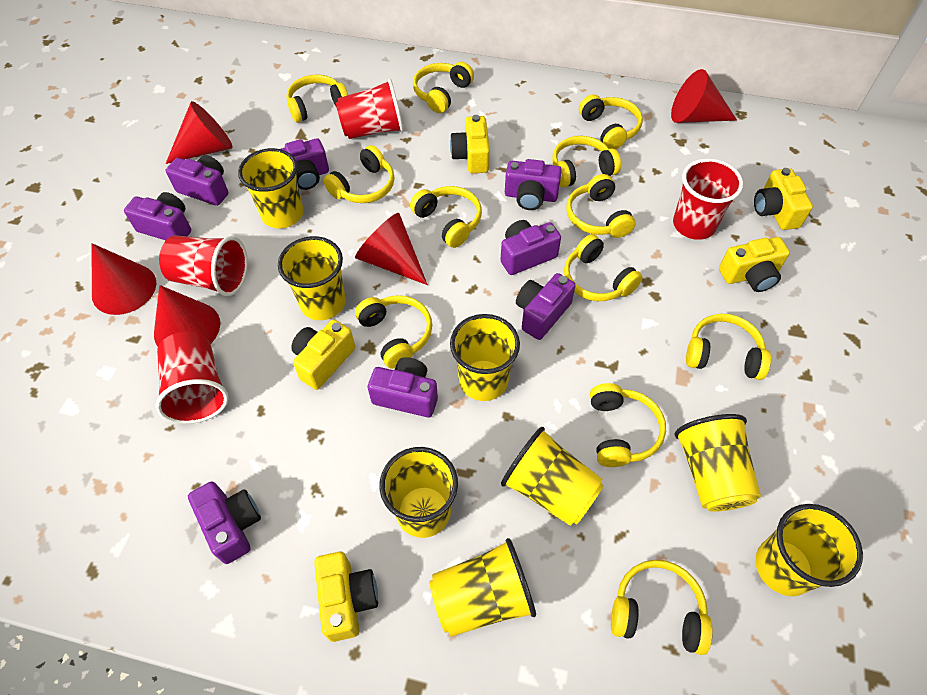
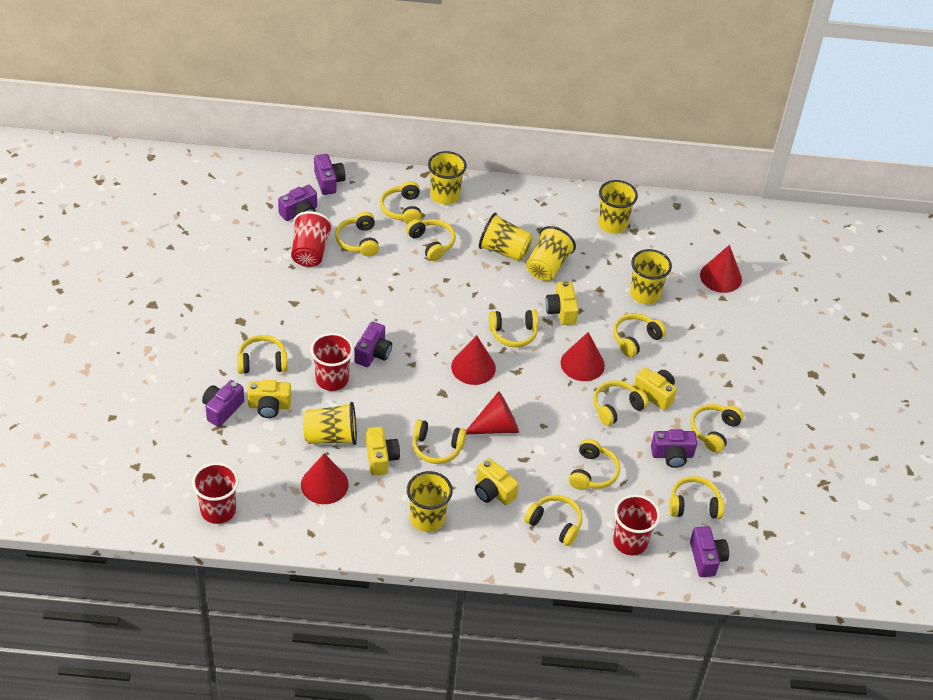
purple camera: 8 -> 6
yellow cup: 8 -> 7

